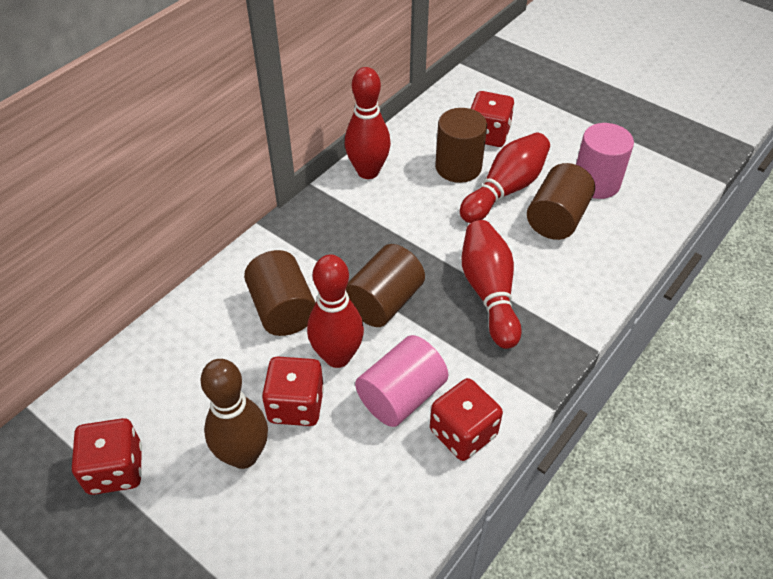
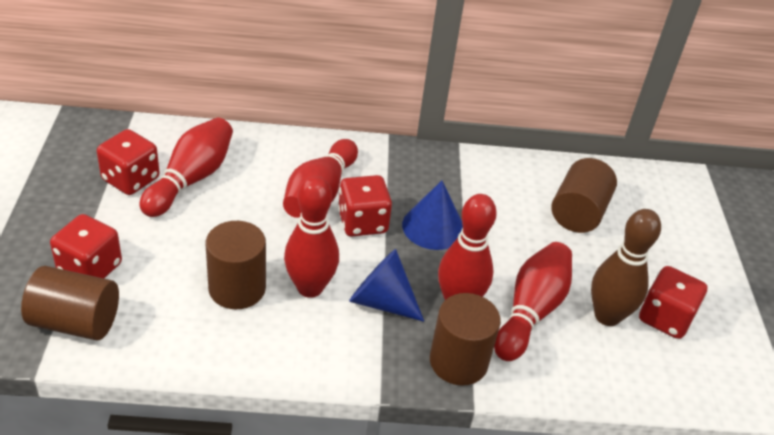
blue cone: 0 -> 2
pink cylinder: 2 -> 0
red bowling pin: 4 -> 5

